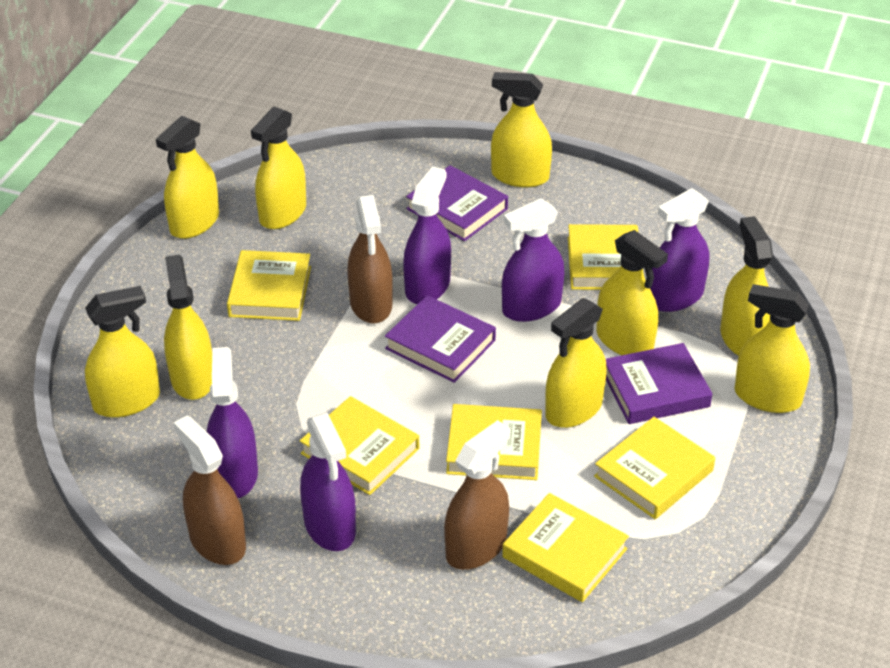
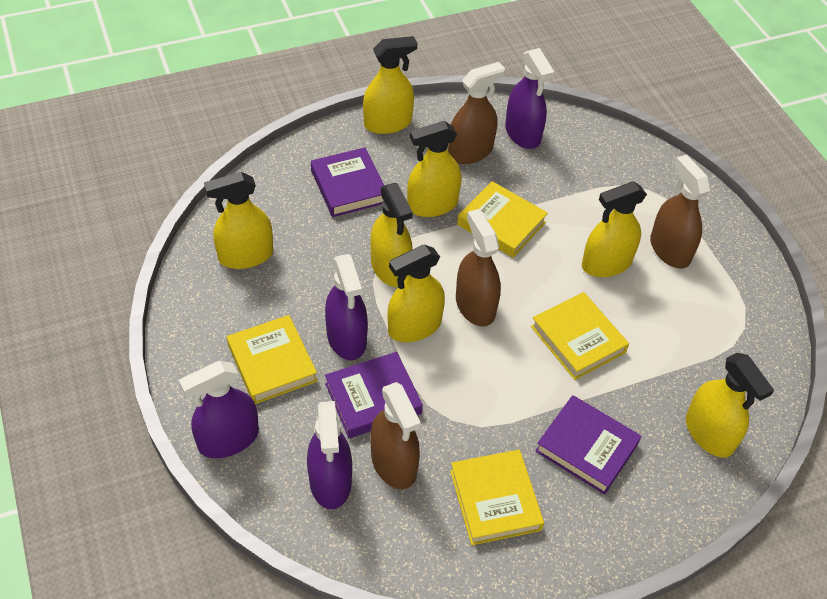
brown spray bottle: 3 -> 4
purple spray bottle: 5 -> 4
yellow book: 6 -> 4
yellow spray bottle: 9 -> 7

